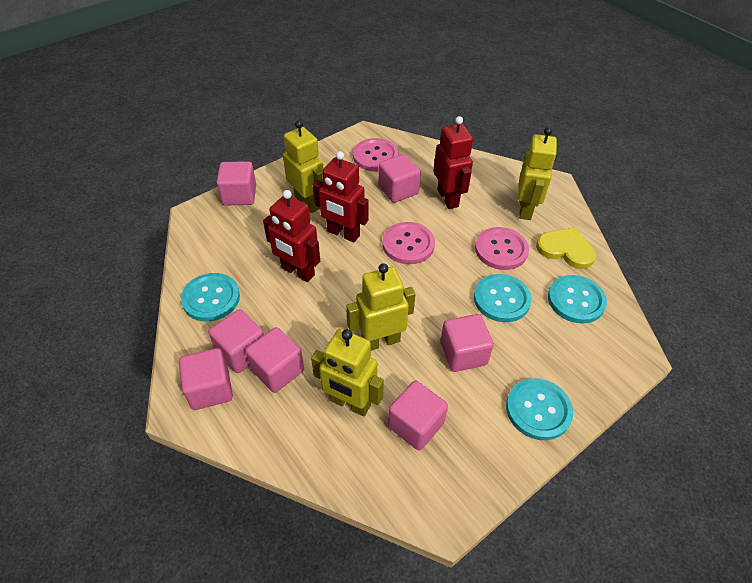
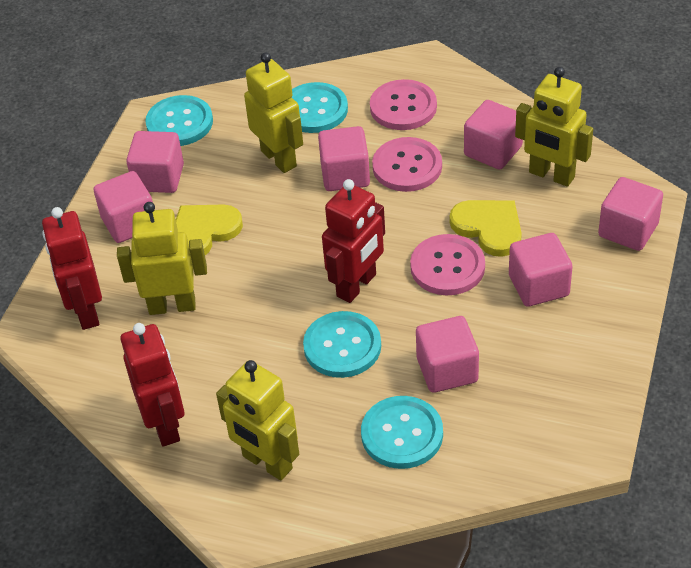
yellow heart: 1 -> 2

